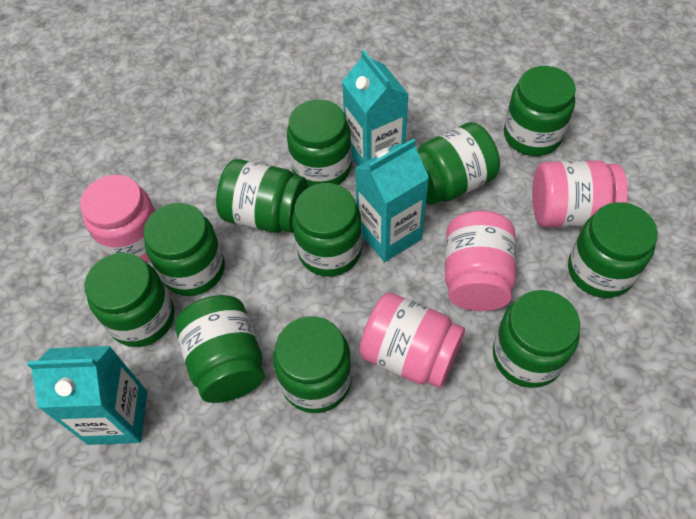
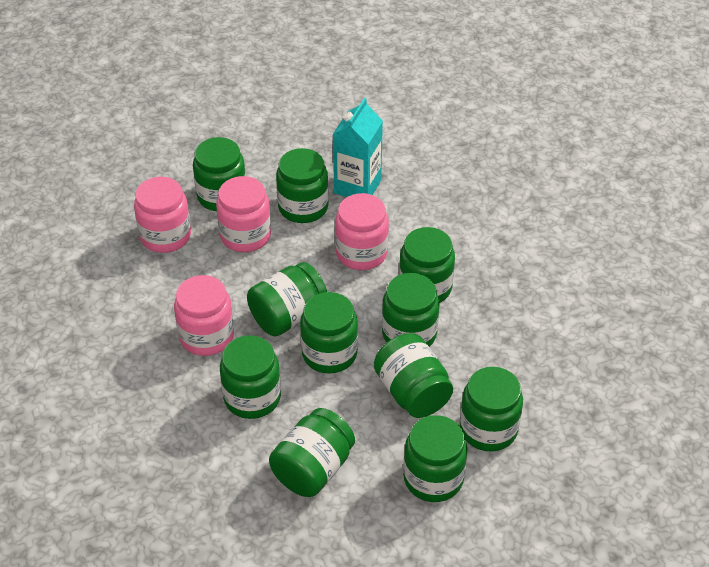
turquoise carton: 3 -> 1

